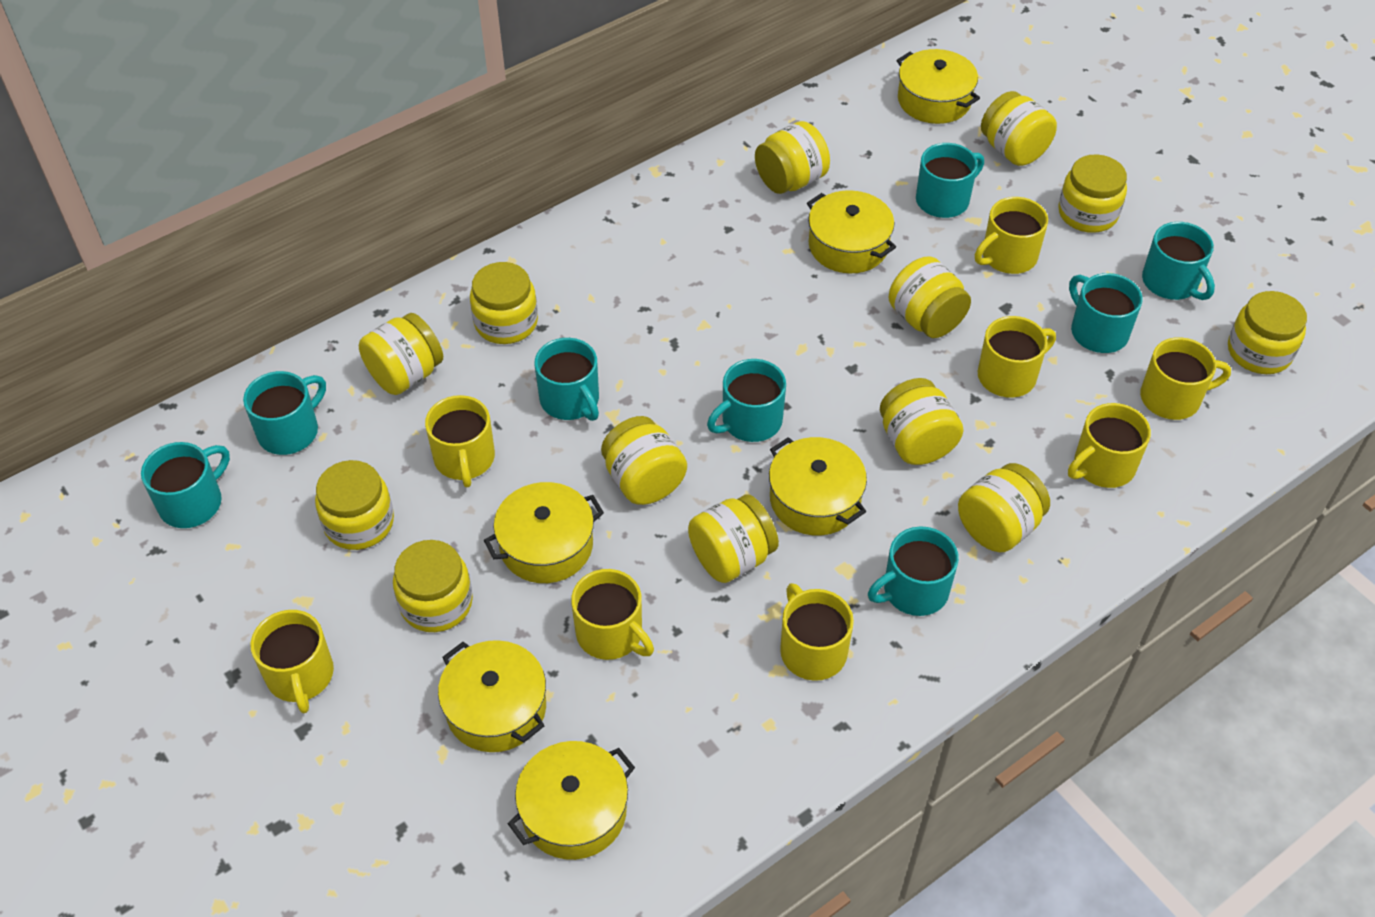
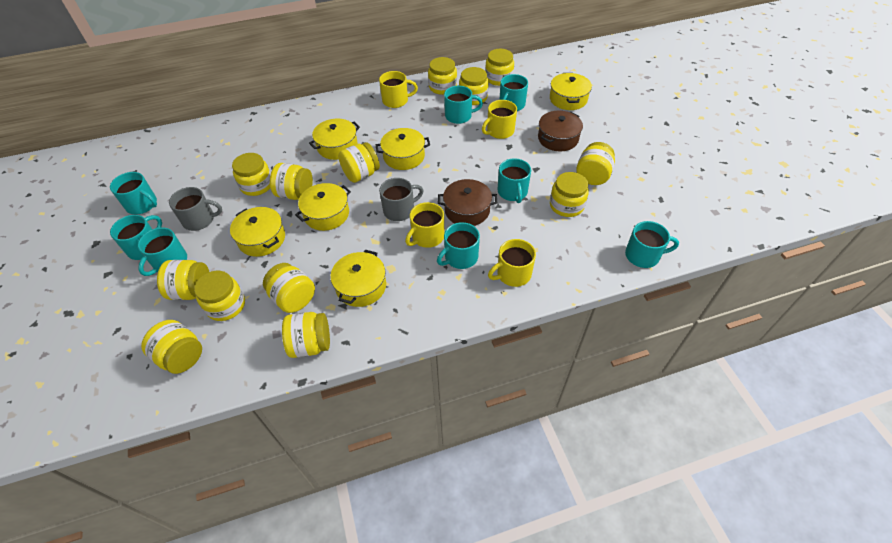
brown pot: 0 -> 2
grey mug: 0 -> 2
yellow mug: 8 -> 4

